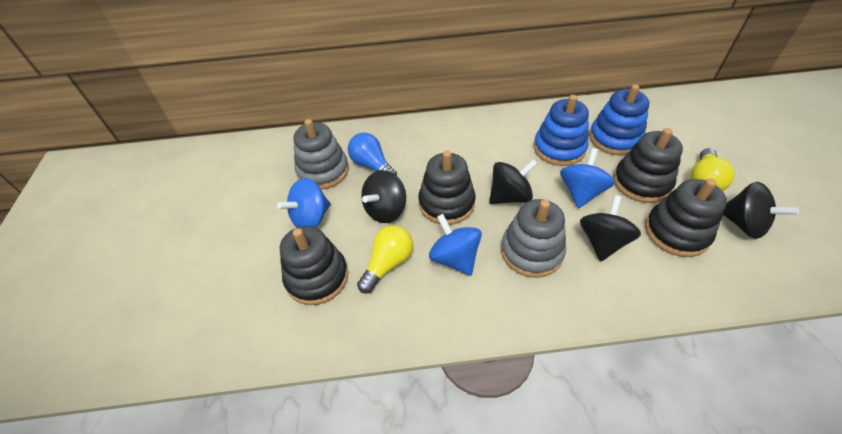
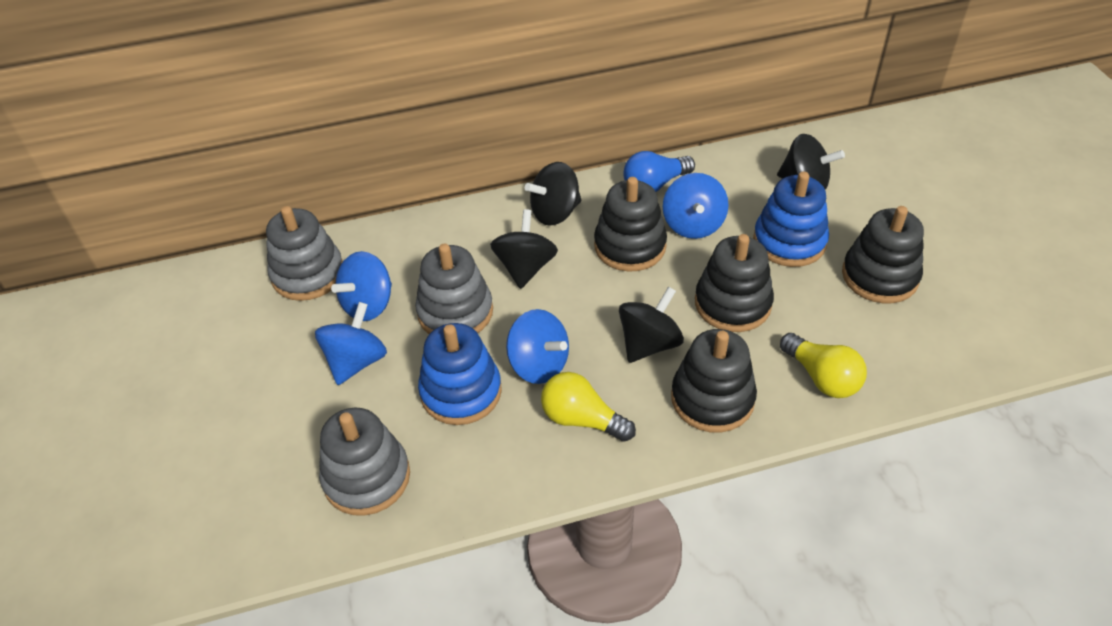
blue spinning top: 3 -> 4
grey stacking toy: 2 -> 3

